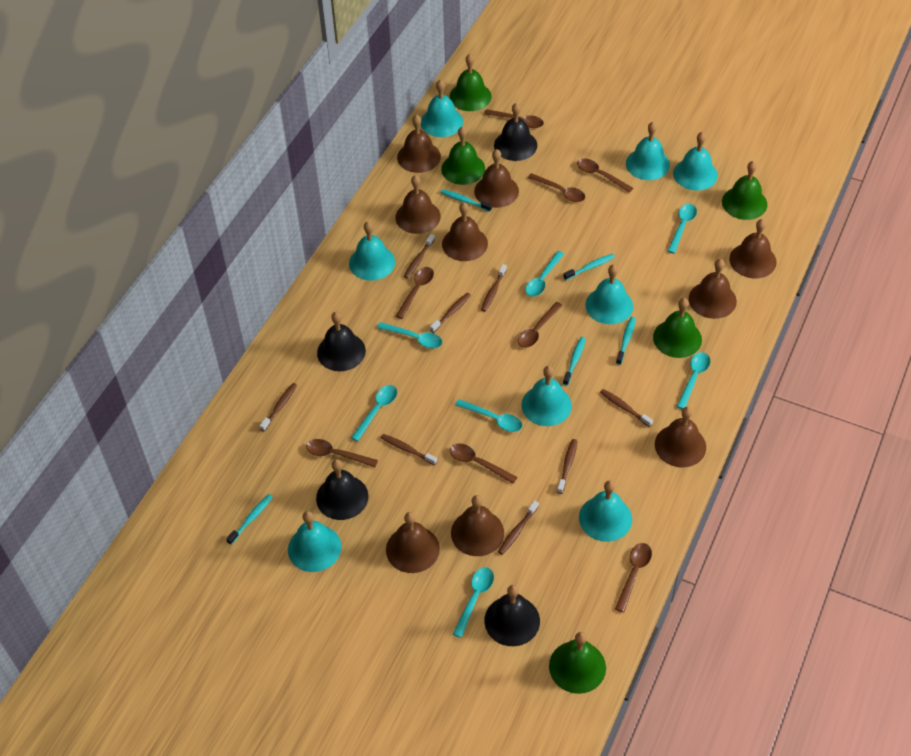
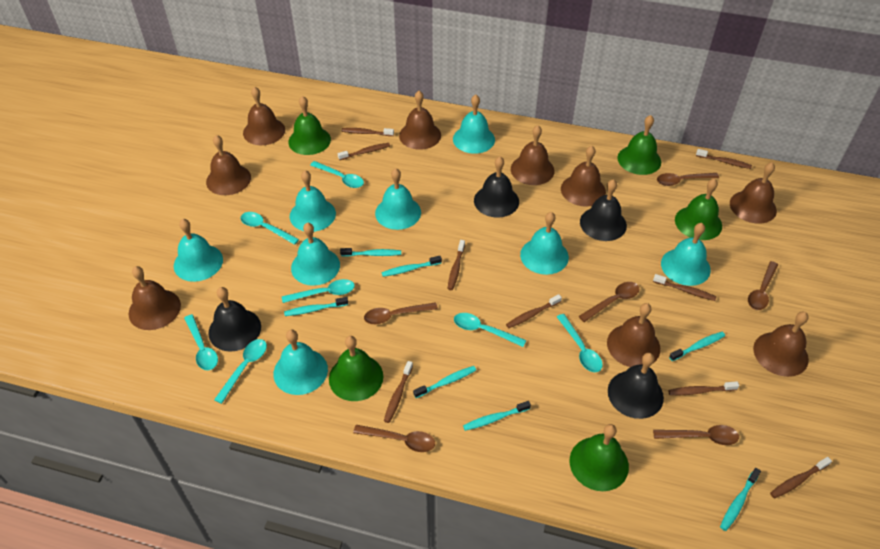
brown spoon: 8 -> 6
brown toothbrush: 8 -> 9
turquoise toothbrush: 5 -> 7

